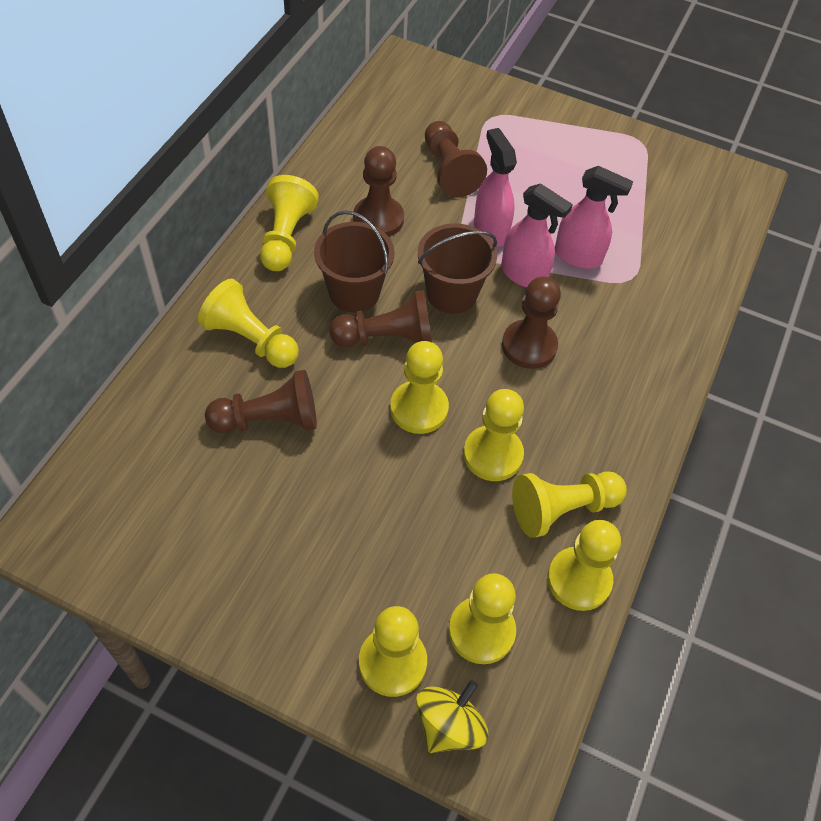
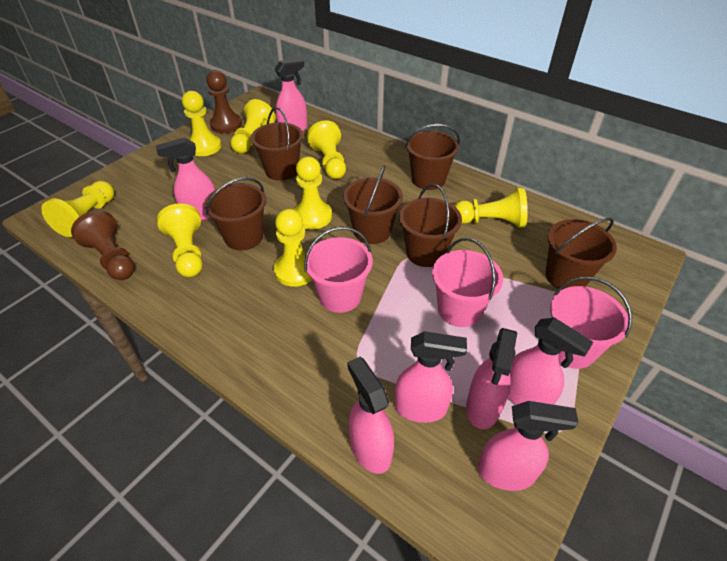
brown bucket: 2 -> 6
brown pawn: 5 -> 2
pink bucket: 0 -> 3
pink spray bottle: 3 -> 7
yellow spinning top: 1 -> 0

